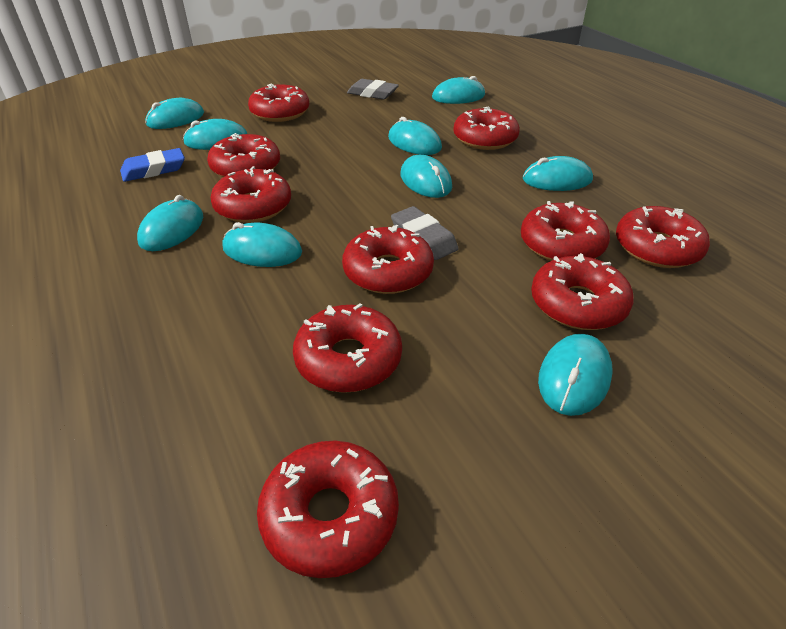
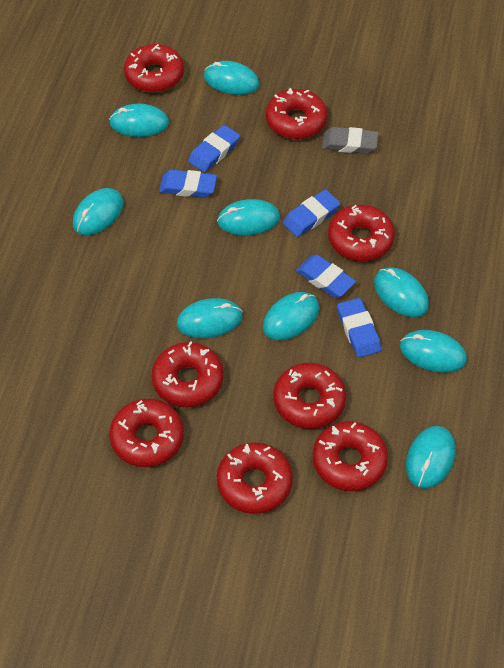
blue eraser: 1 -> 5
grey eraser: 2 -> 1
red donut: 10 -> 8

